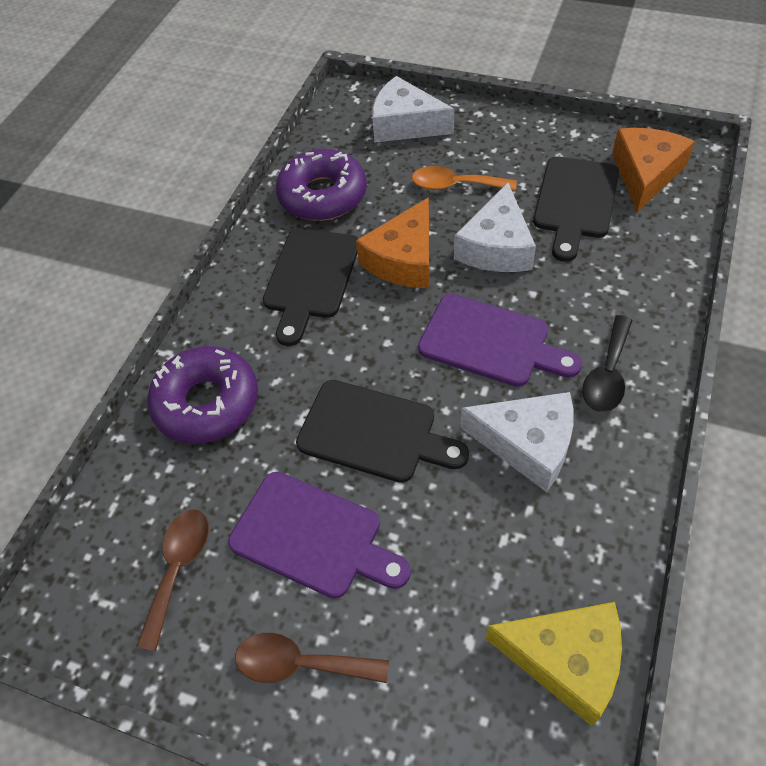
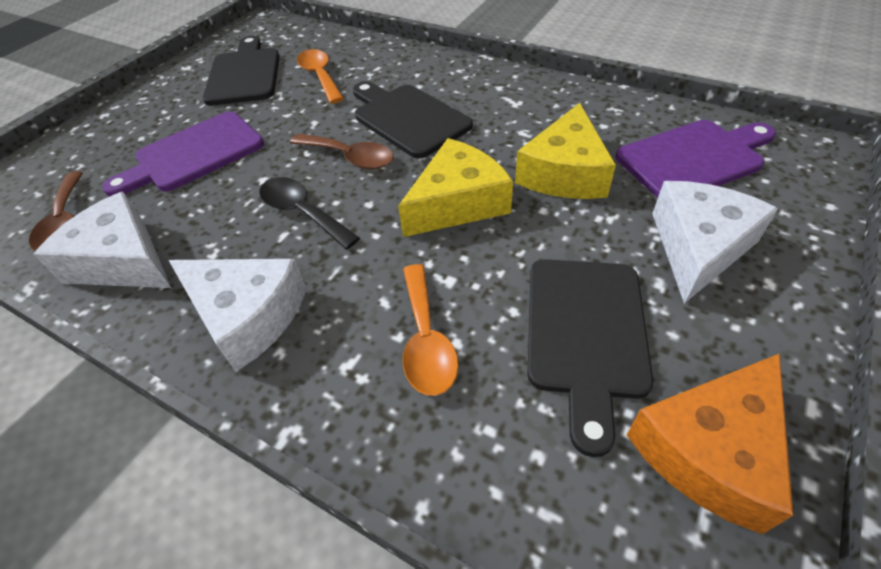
orange cheese: 2 -> 1
orange spoon: 1 -> 2
purple donut: 2 -> 0
yellow cheese: 1 -> 2

